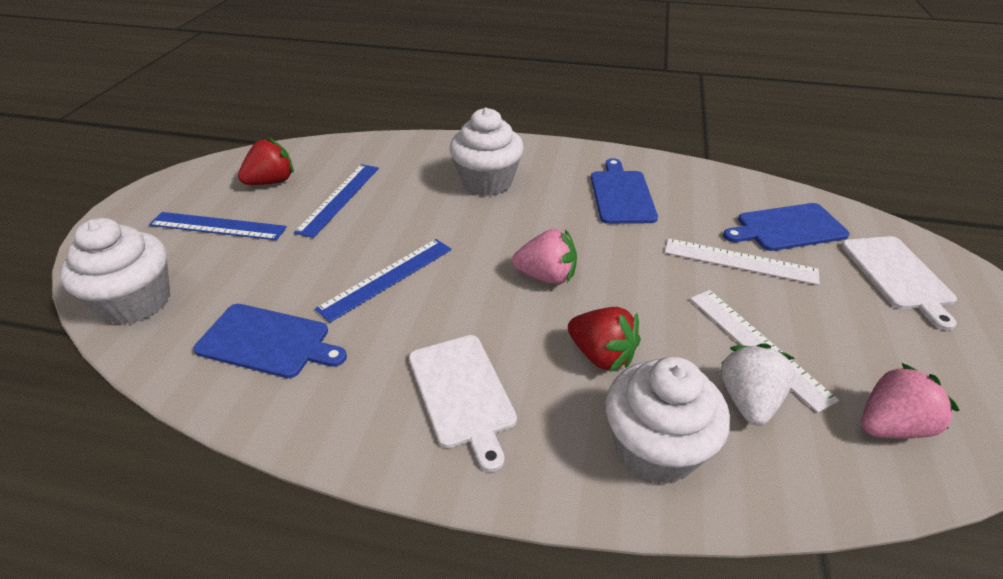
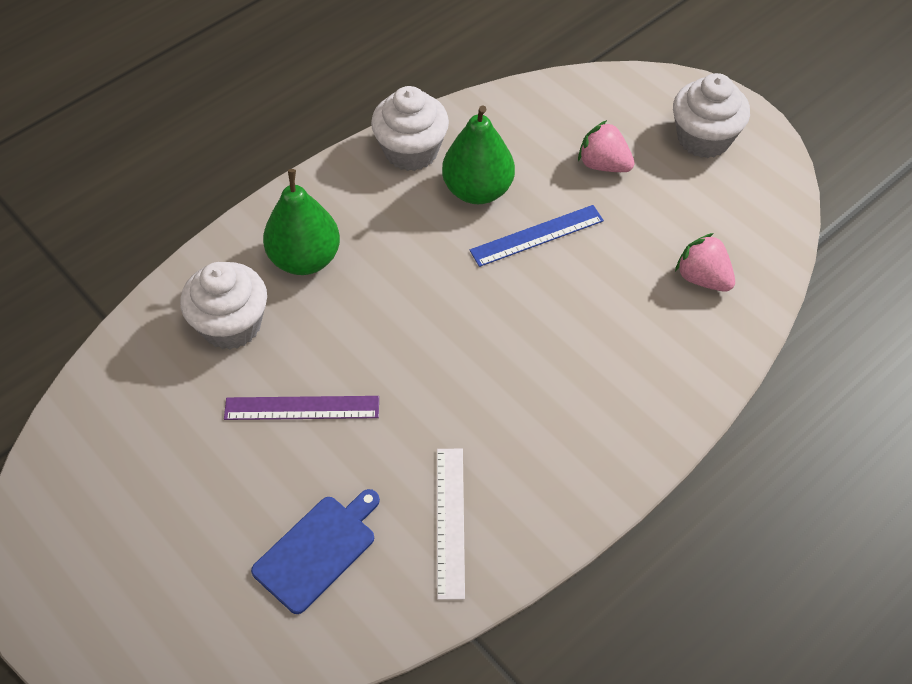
blue cutting board: 3 -> 1
blue ruler: 3 -> 1
green pear: 0 -> 2
purple ruler: 0 -> 1
red strawberry: 2 -> 0
white cutting board: 2 -> 0
white ruler: 2 -> 1
white strawberry: 1 -> 0

